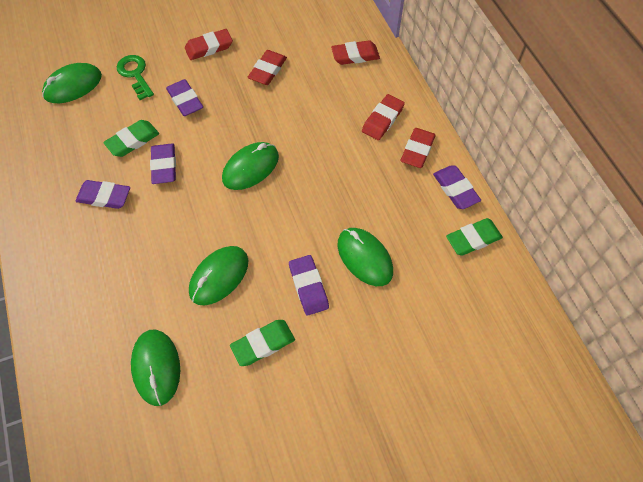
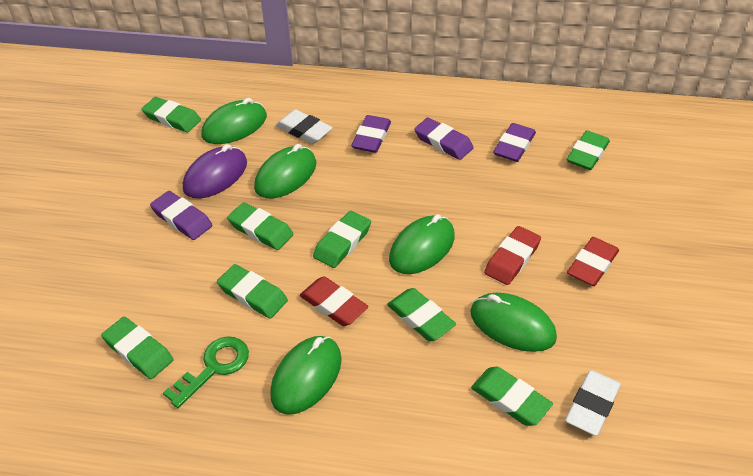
green eraser: 3 -> 8
purple eraser: 5 -> 4
purple mouse: 0 -> 1
red eraser: 5 -> 3
white eraser: 0 -> 2

